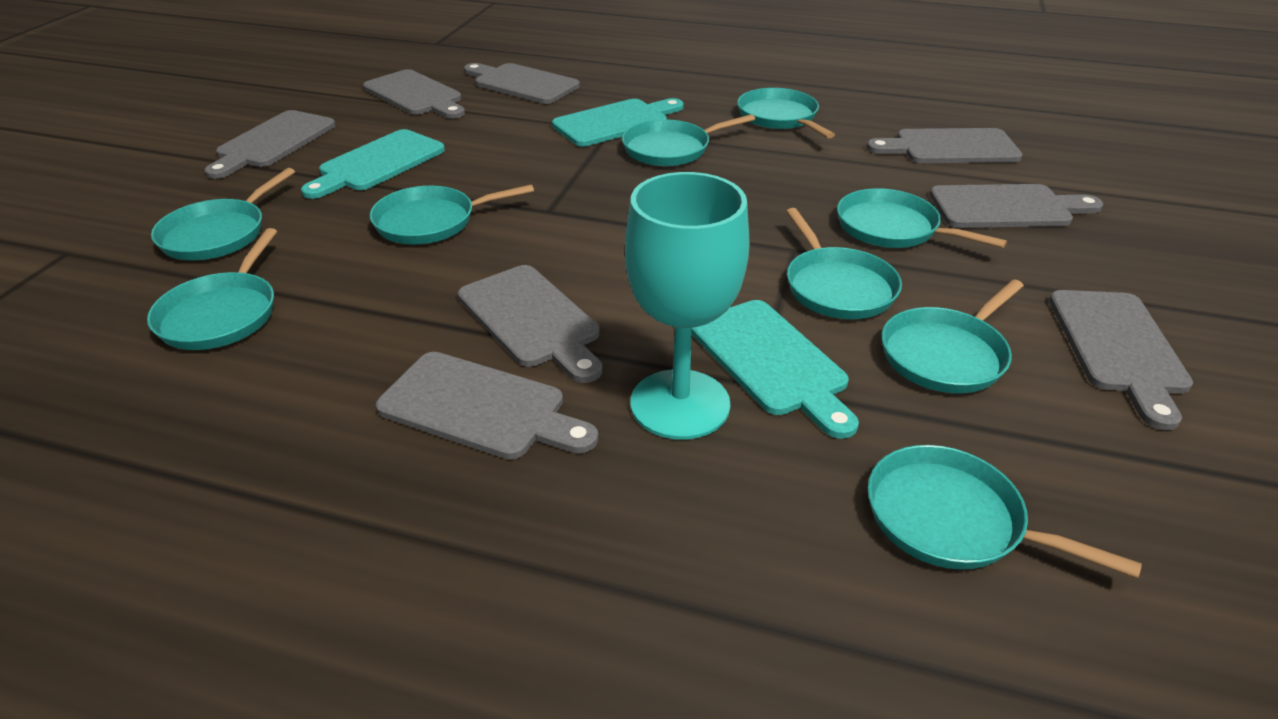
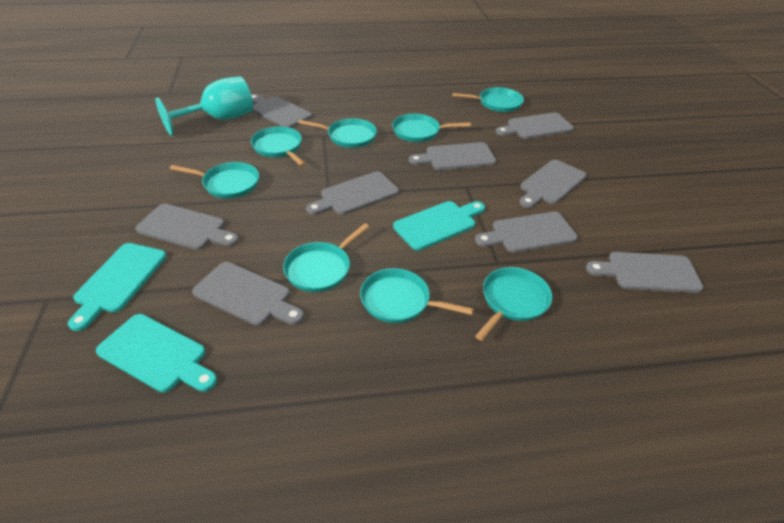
grey cutting board: 8 -> 9
turquoise pan: 9 -> 8

